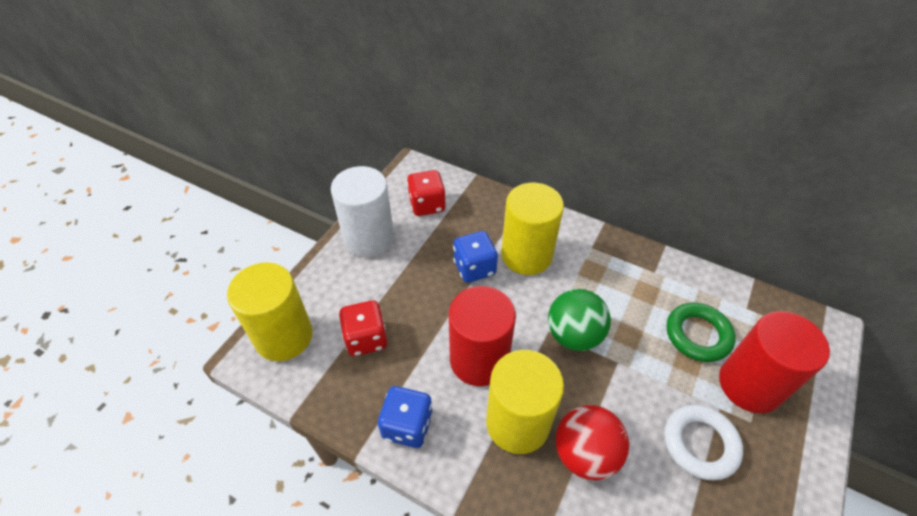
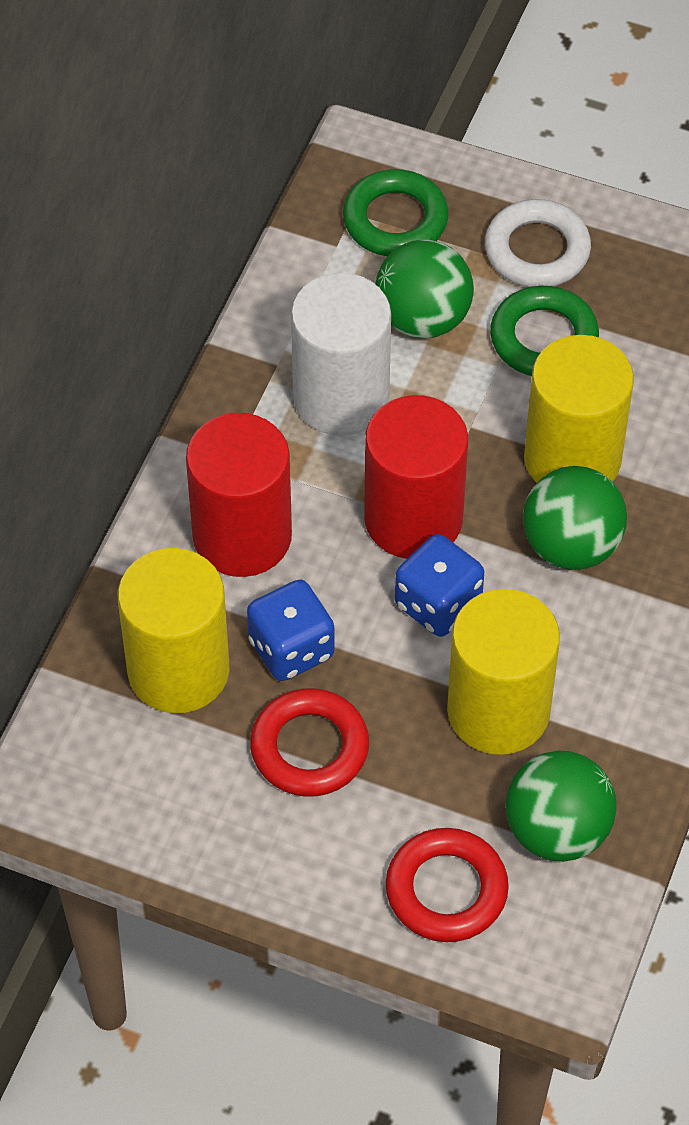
green ball: 1 -> 3
green ring: 1 -> 2
red ball: 1 -> 0
red dice: 2 -> 0
red ring: 0 -> 2

